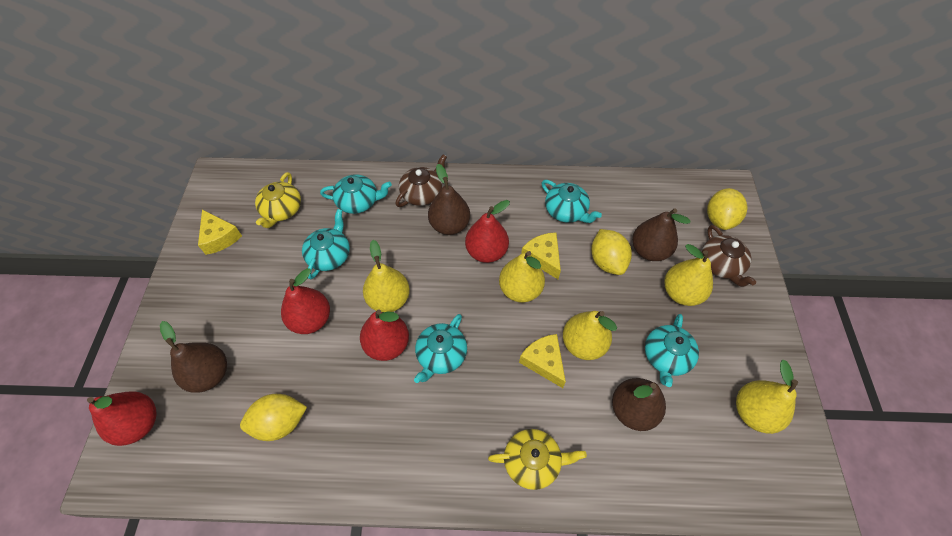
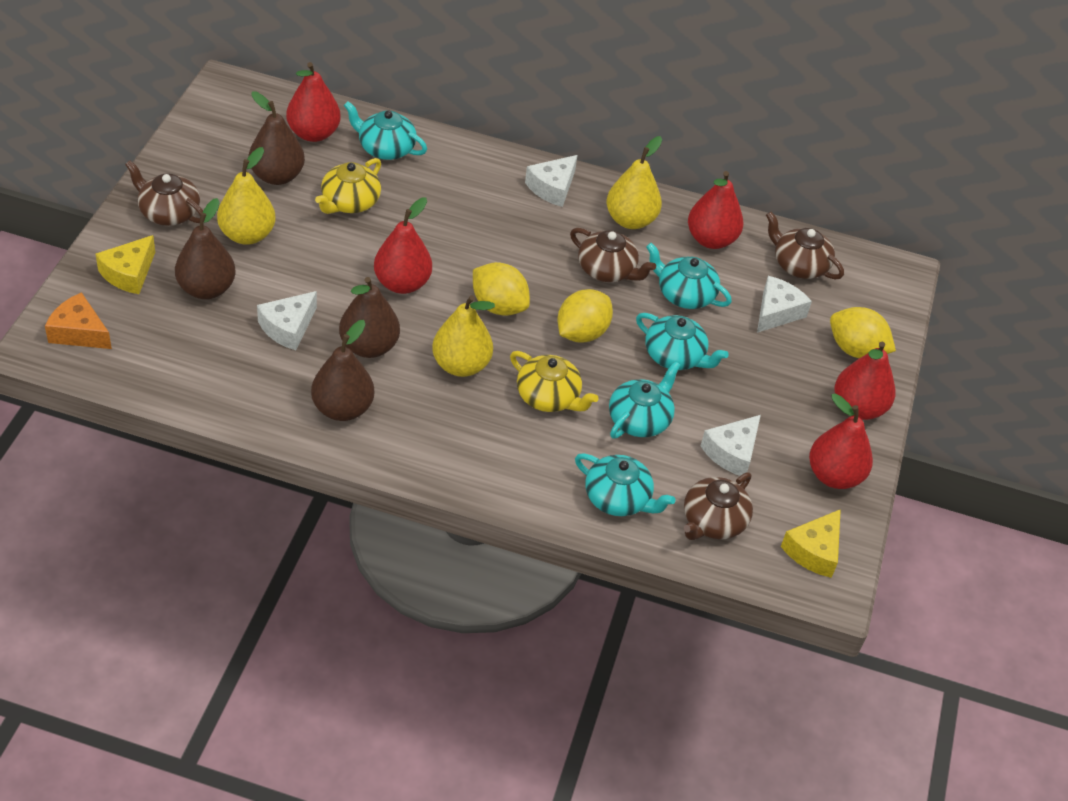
brown teapot: 2 -> 4
orange cheese: 0 -> 1
red pear: 4 -> 5
white cheese: 0 -> 4
yellow cheese: 3 -> 2
yellow pear: 5 -> 3

